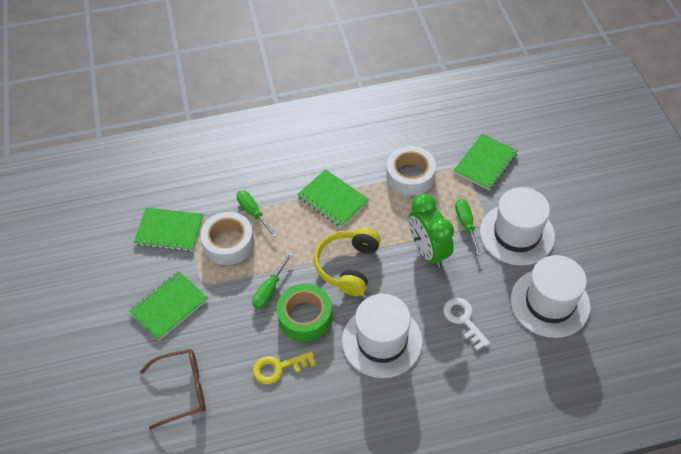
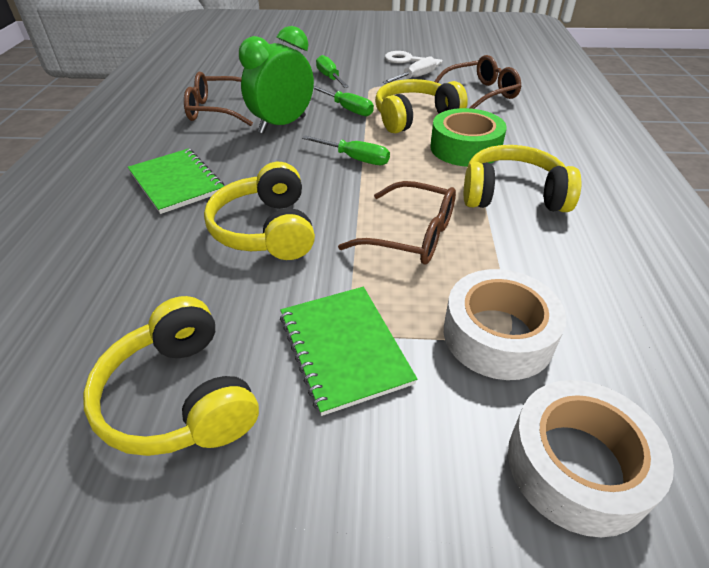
brown glasses: 1 -> 3
green notebook: 4 -> 2
white hat: 3 -> 0
white screwdriver: 0 -> 1
yellow headphones: 1 -> 4
yellow key: 1 -> 0

